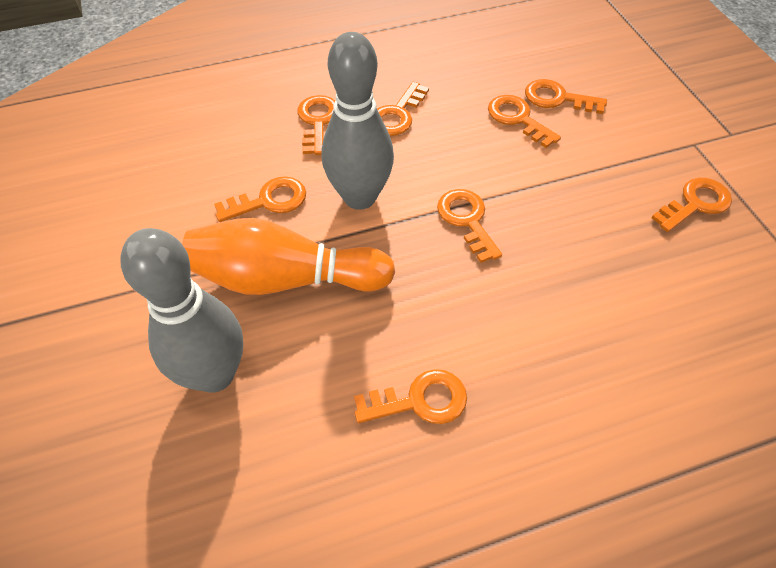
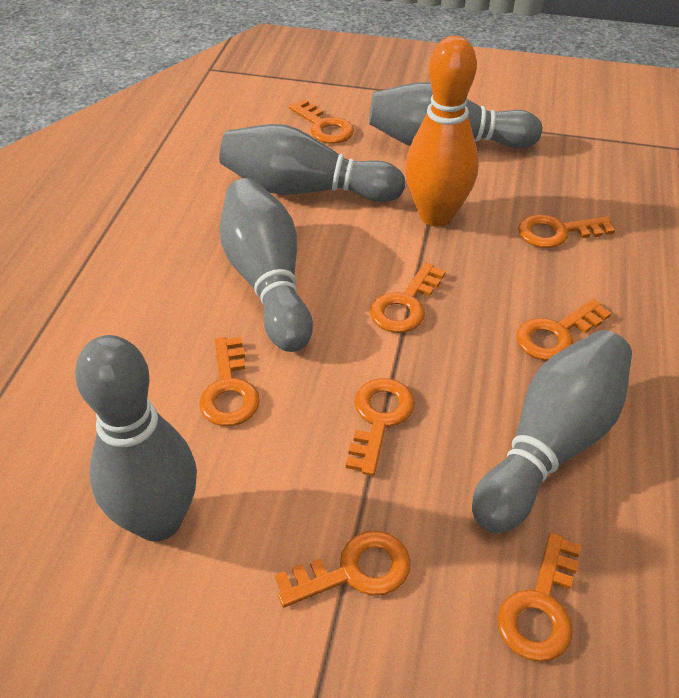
grey bowling pin: 2 -> 5

